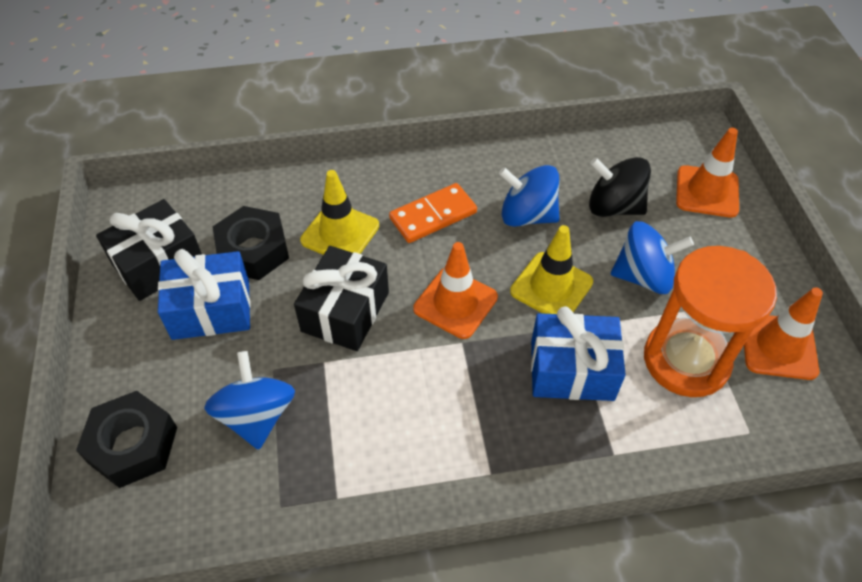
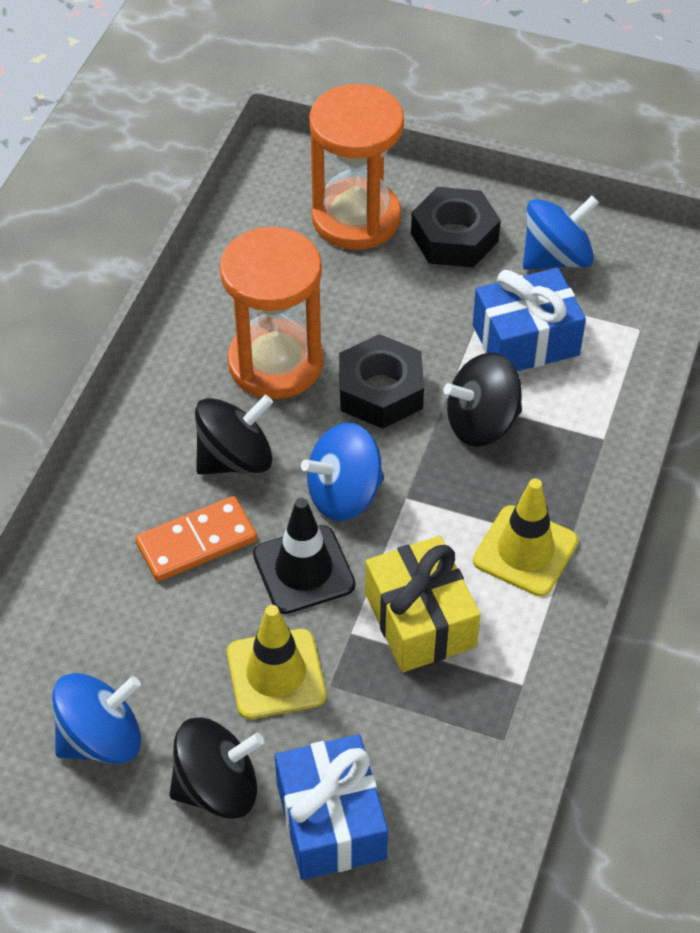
black gift: 2 -> 0
black spinning top: 1 -> 3
black traffic cone: 0 -> 1
orange hourglass: 1 -> 2
orange traffic cone: 3 -> 0
yellow gift: 0 -> 1

